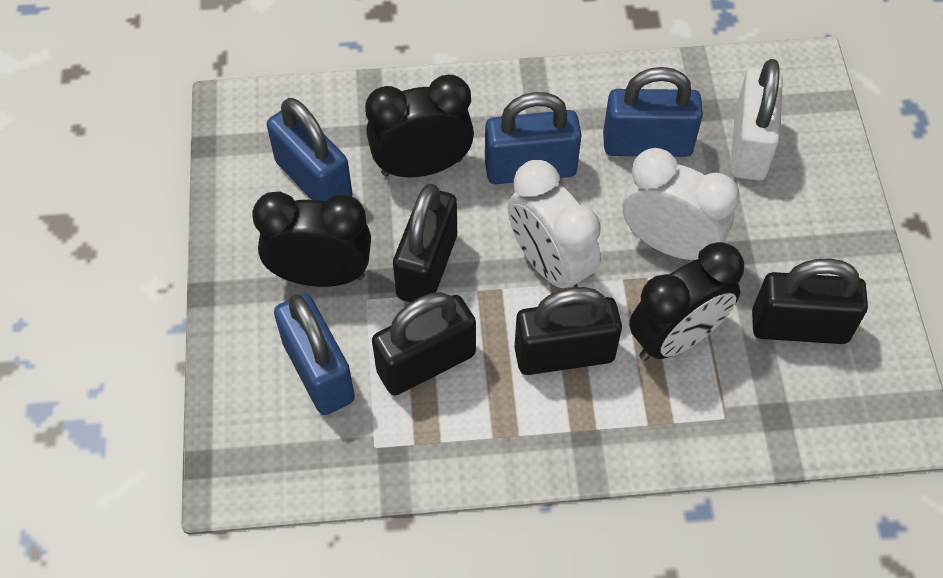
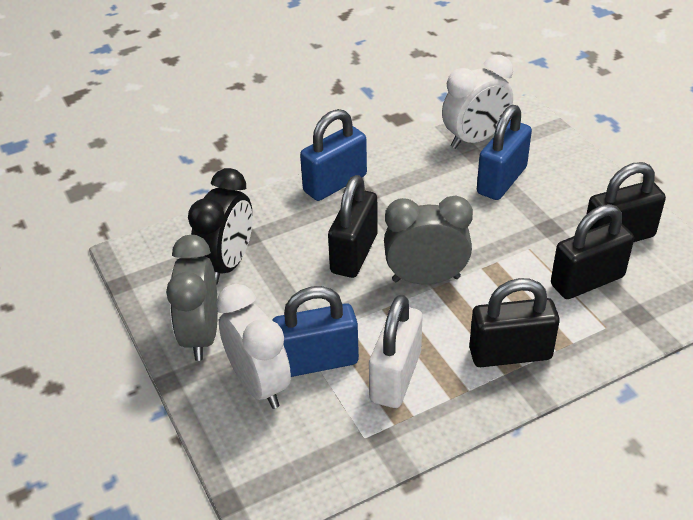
black clock: 3 -> 1
blue padlock: 4 -> 3
grey clock: 0 -> 2

